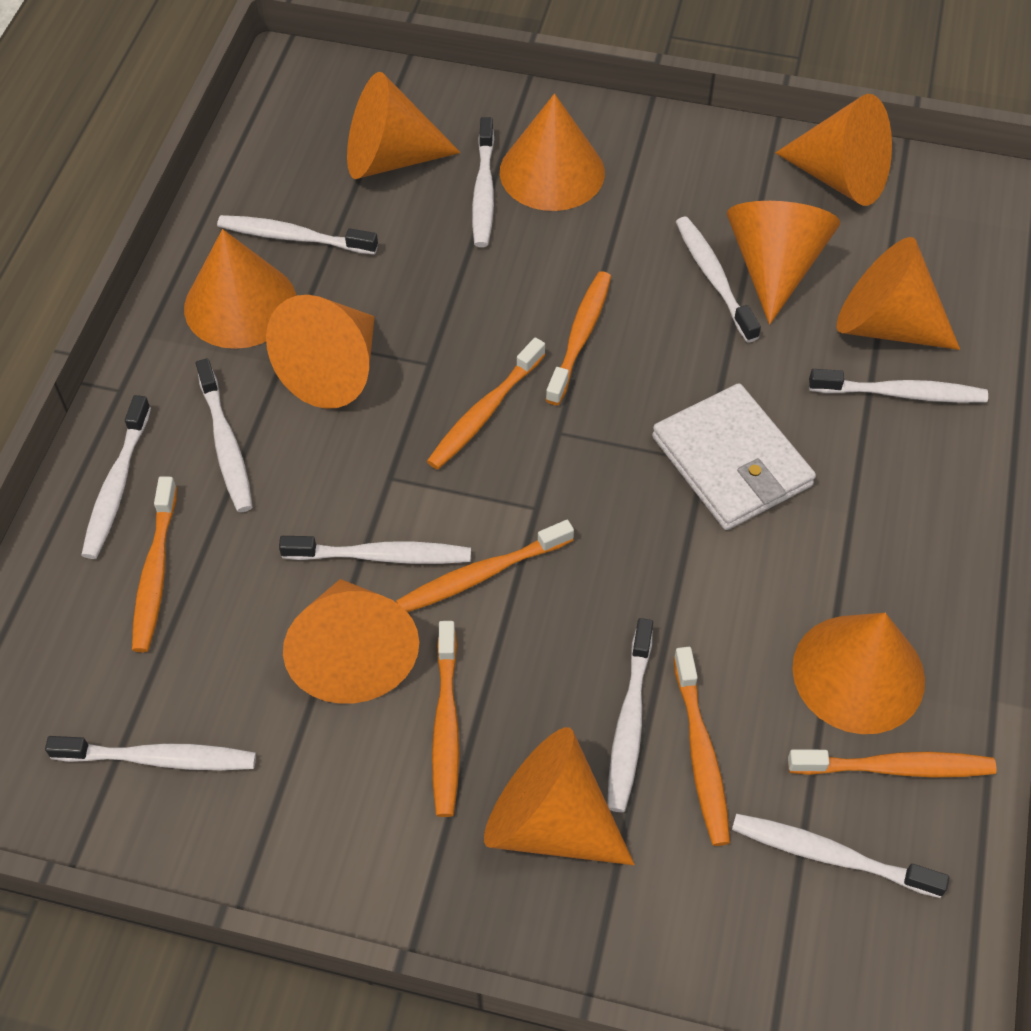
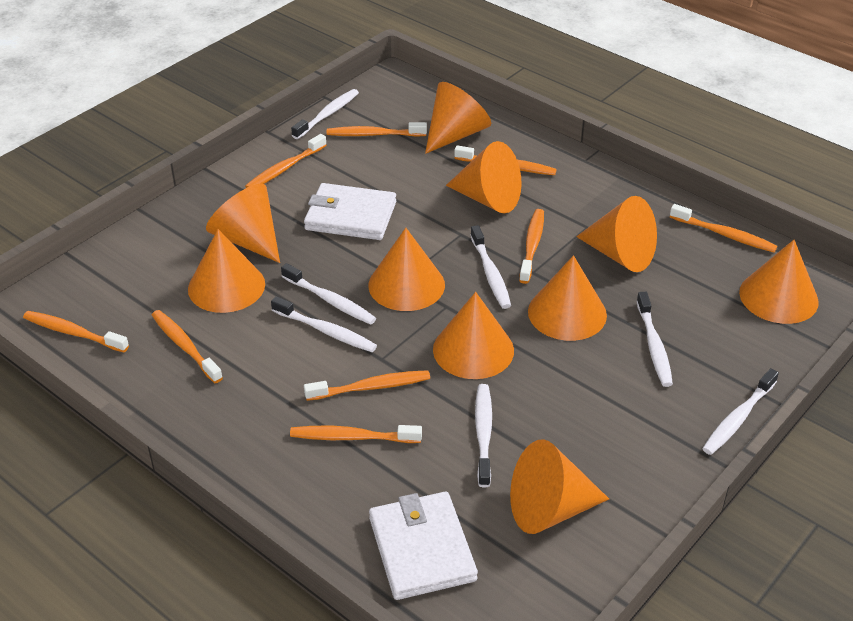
orange toothbrush: 7 -> 9
white toothbrush: 10 -> 7
white wallet: 1 -> 2

